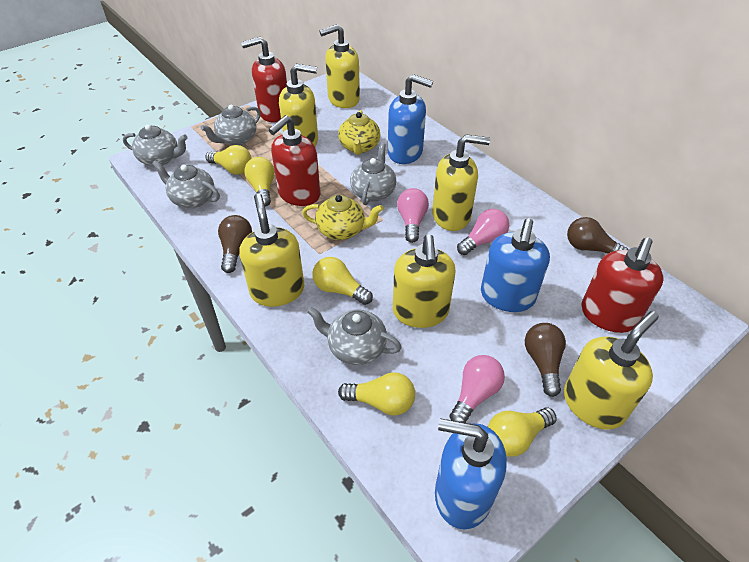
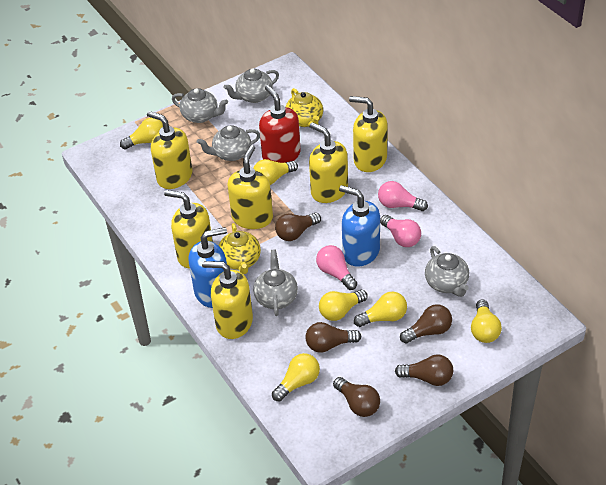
blue soap dispenser: 3 -> 2
brown light bulb: 3 -> 5
red soap dispenser: 3 -> 1
yellow light bulb: 5 -> 6

